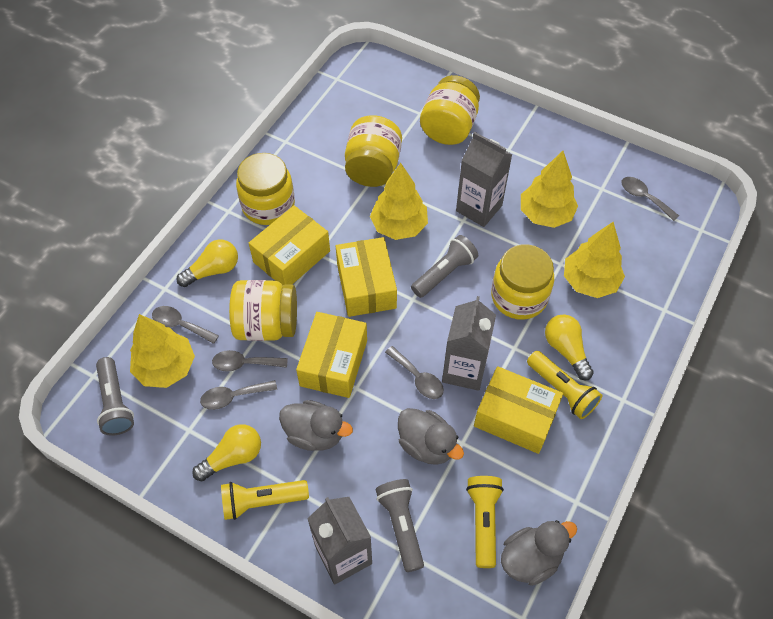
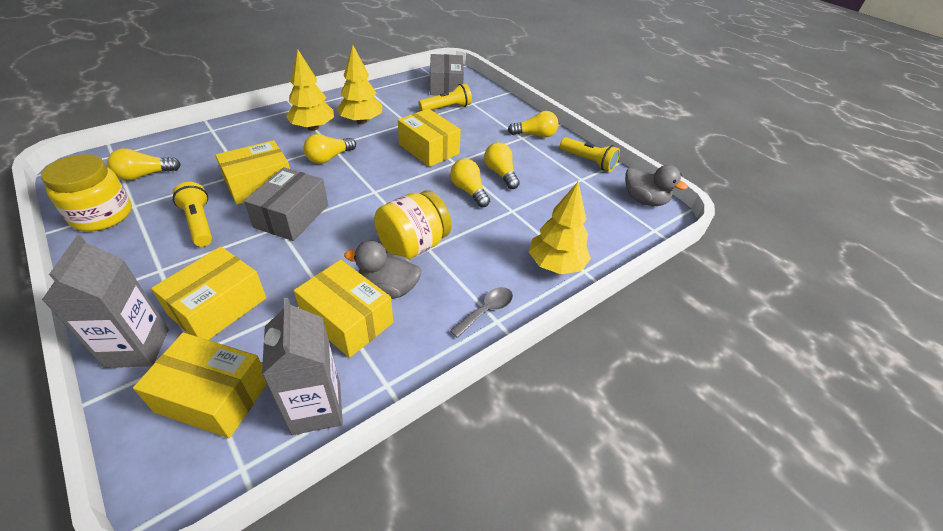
grey box: 0 -> 2
grey carton: 3 -> 2
grey duck: 3 -> 2
grey flashlight: 3 -> 0
grey spoon: 5 -> 1
yellow box: 4 -> 5
yellow jar: 5 -> 2
yellow light bulb: 3 -> 5
yellow tree: 4 -> 3

